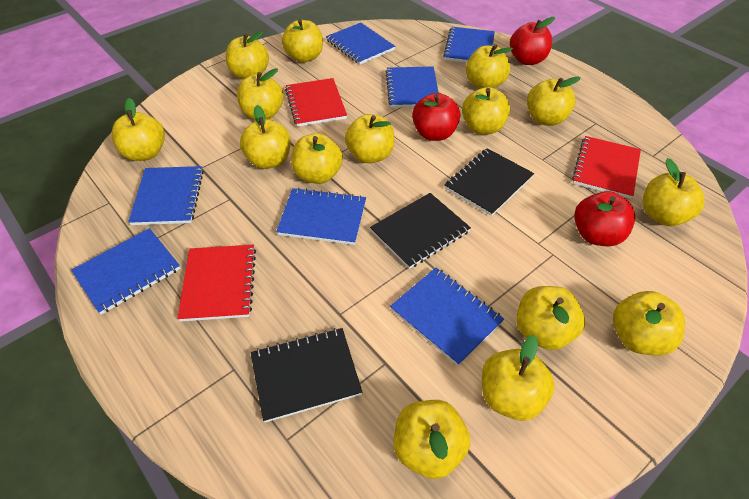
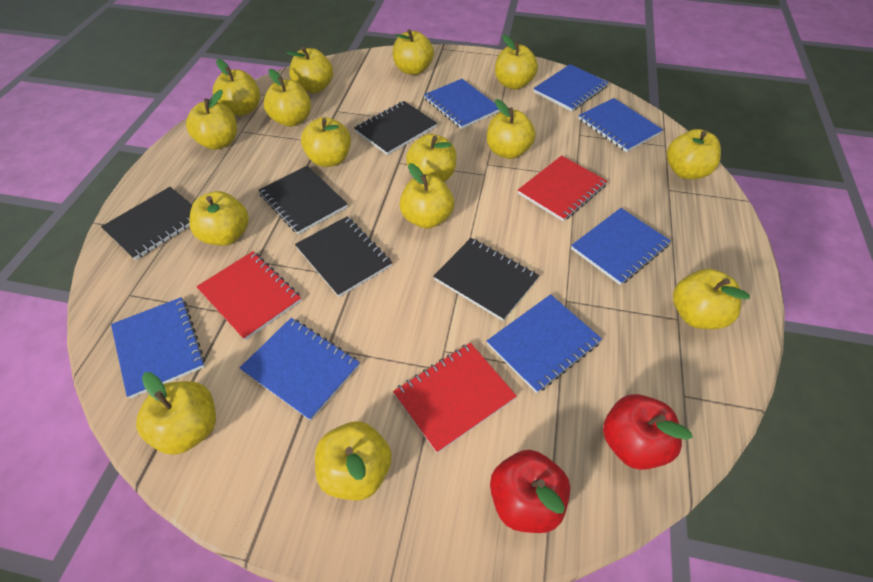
black notebook: 3 -> 5
red apple: 3 -> 2

